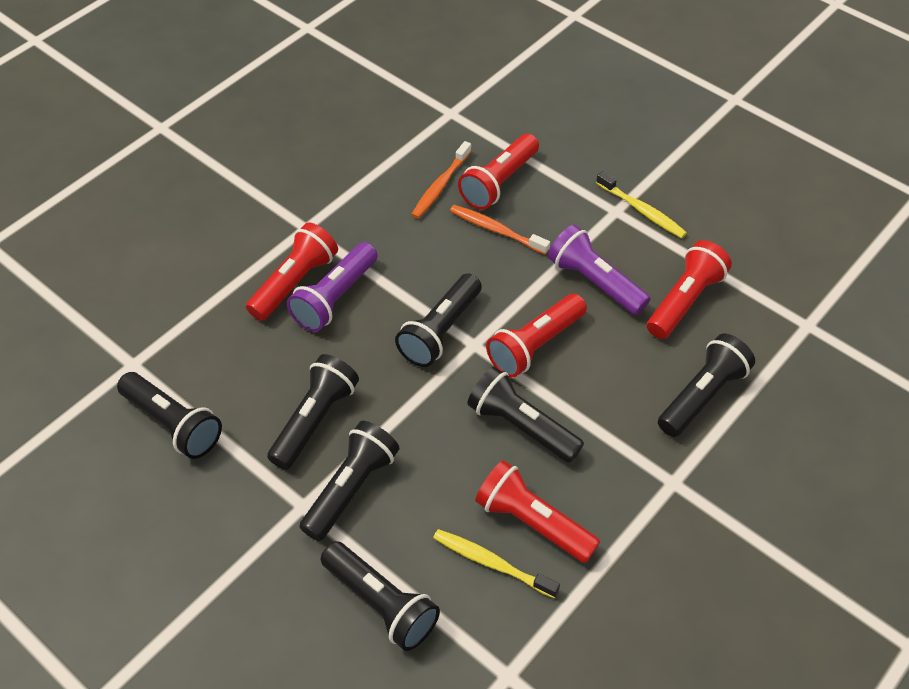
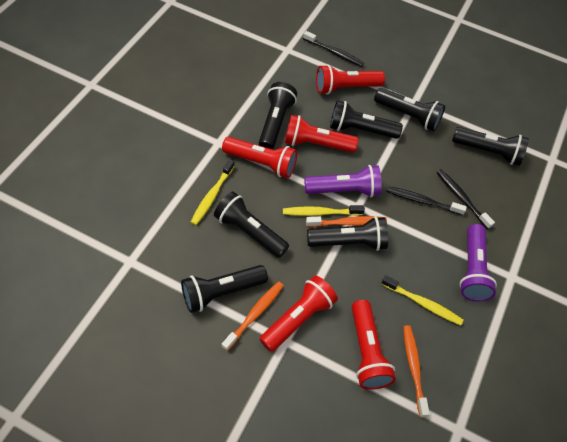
black toothbrush: 0 -> 3
orange toothbrush: 2 -> 3
yellow toothbrush: 2 -> 3

